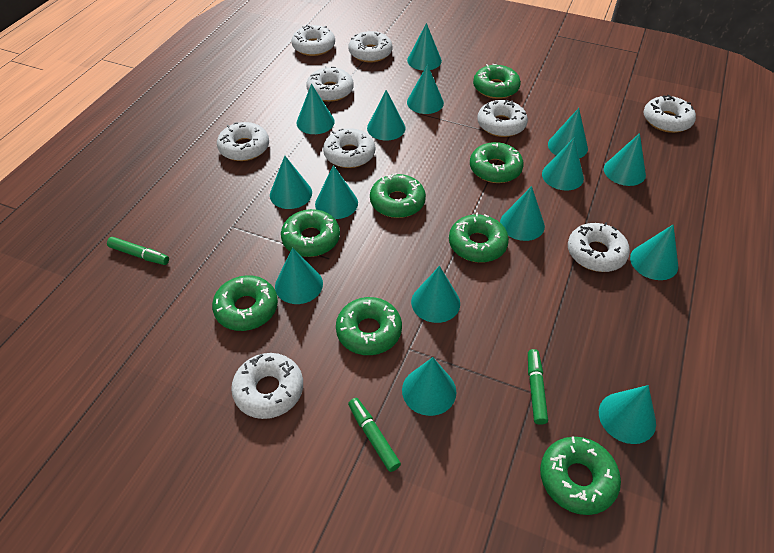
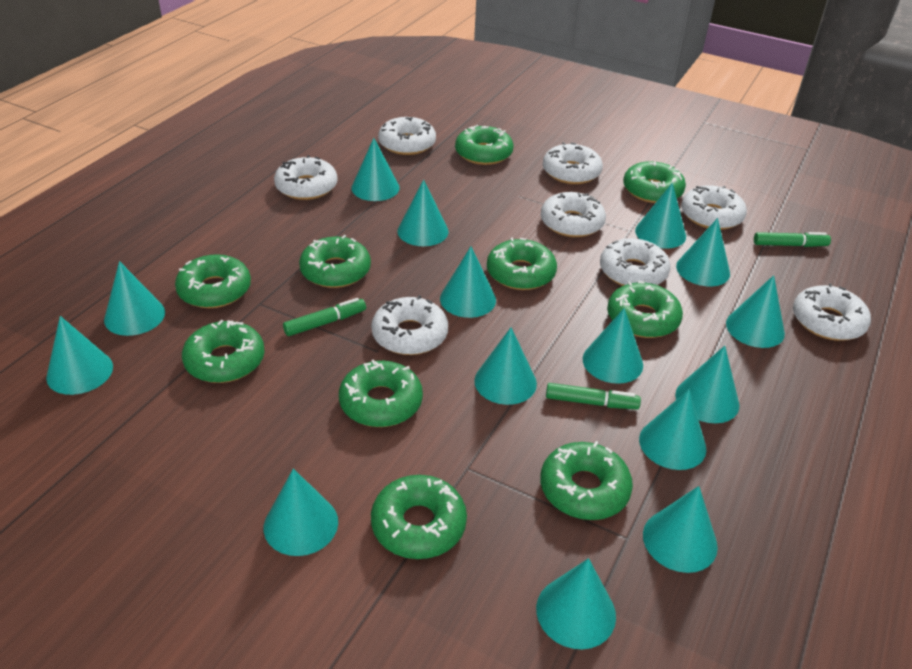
green donut: 8 -> 10
white donut: 9 -> 8

